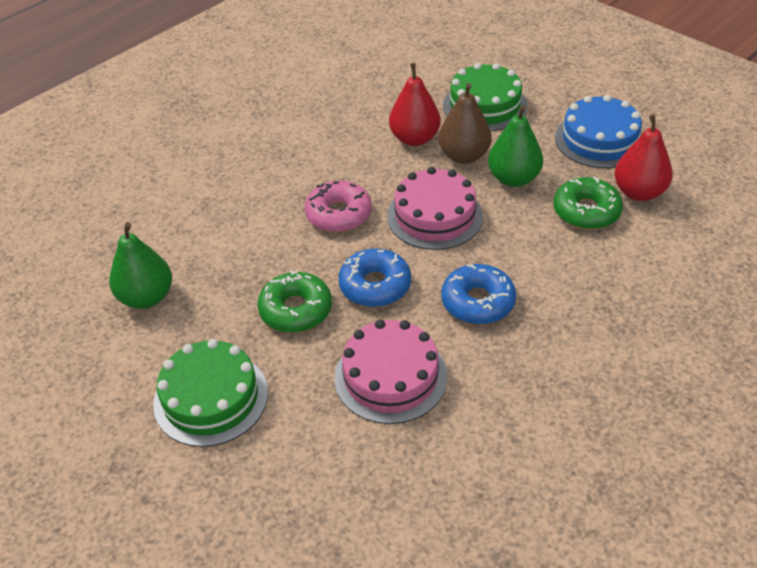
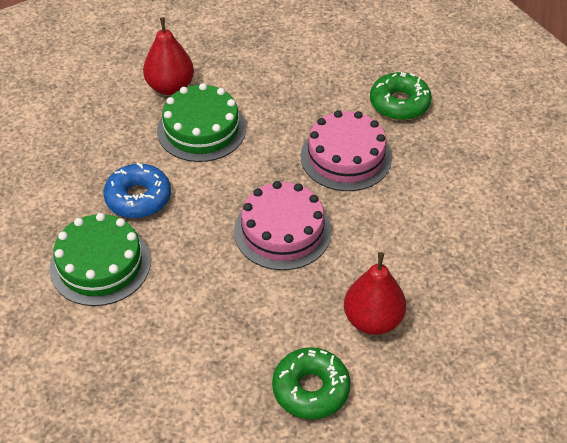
blue cake: 1 -> 0
blue donut: 2 -> 1
brown pear: 1 -> 0
green pear: 2 -> 0
pink donut: 1 -> 0

